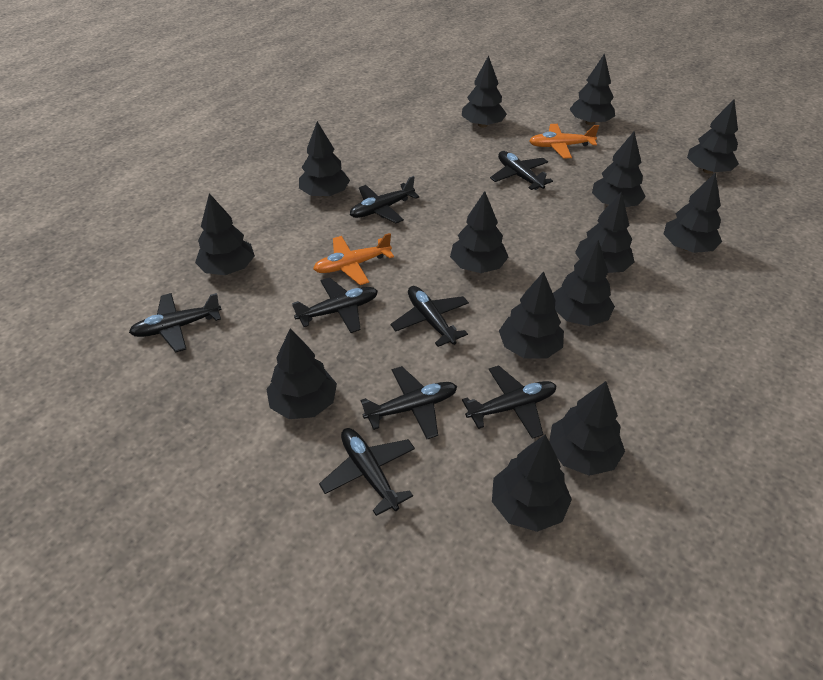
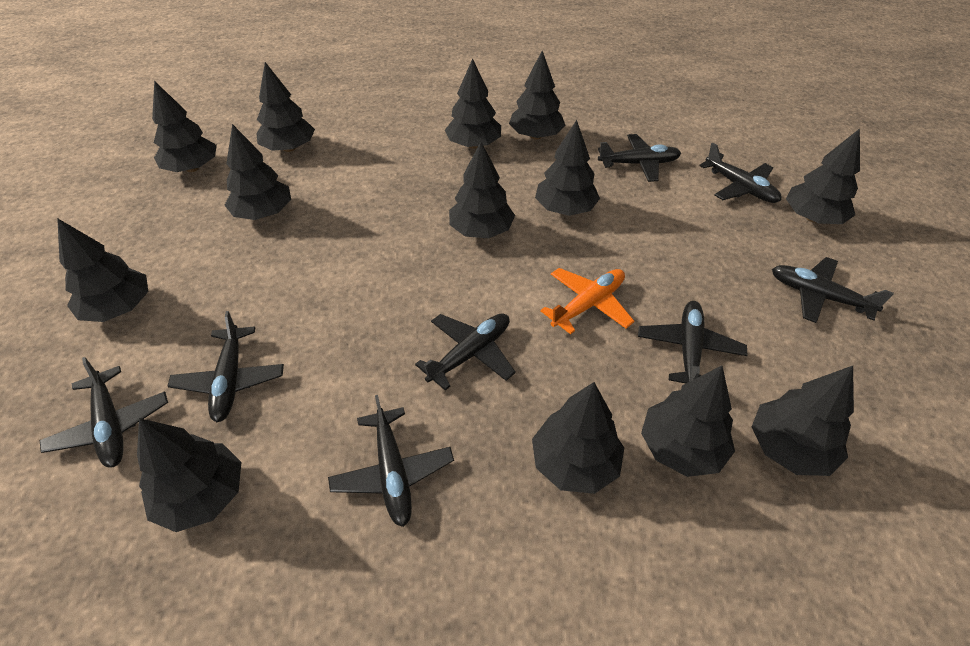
black tree: 14 -> 13
orange plane: 2 -> 1

